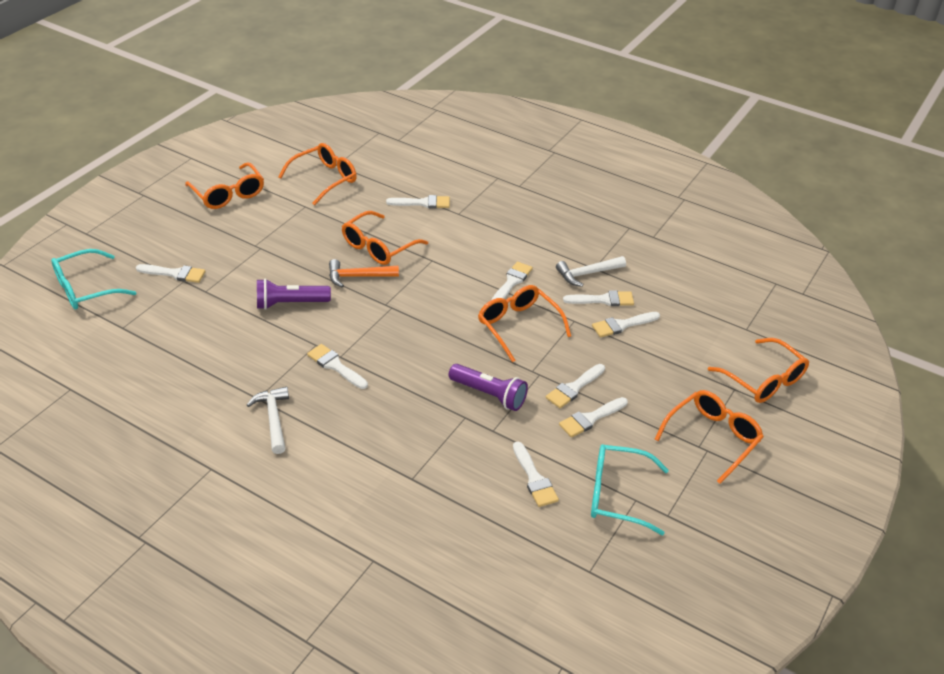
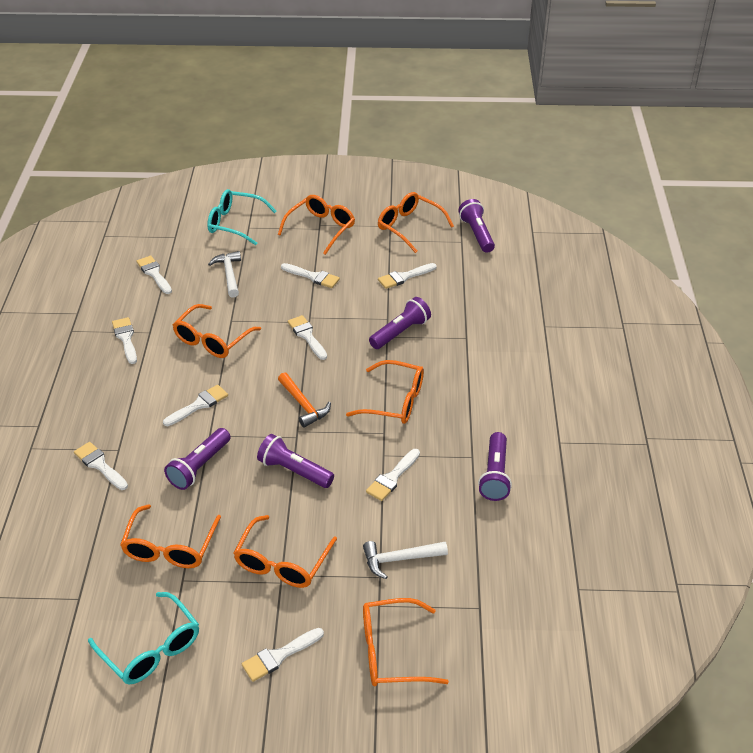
orange glasses: 6 -> 7
purple flashlight: 2 -> 5

